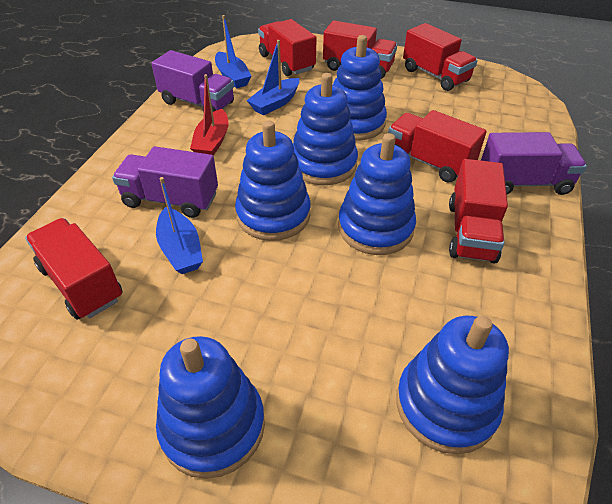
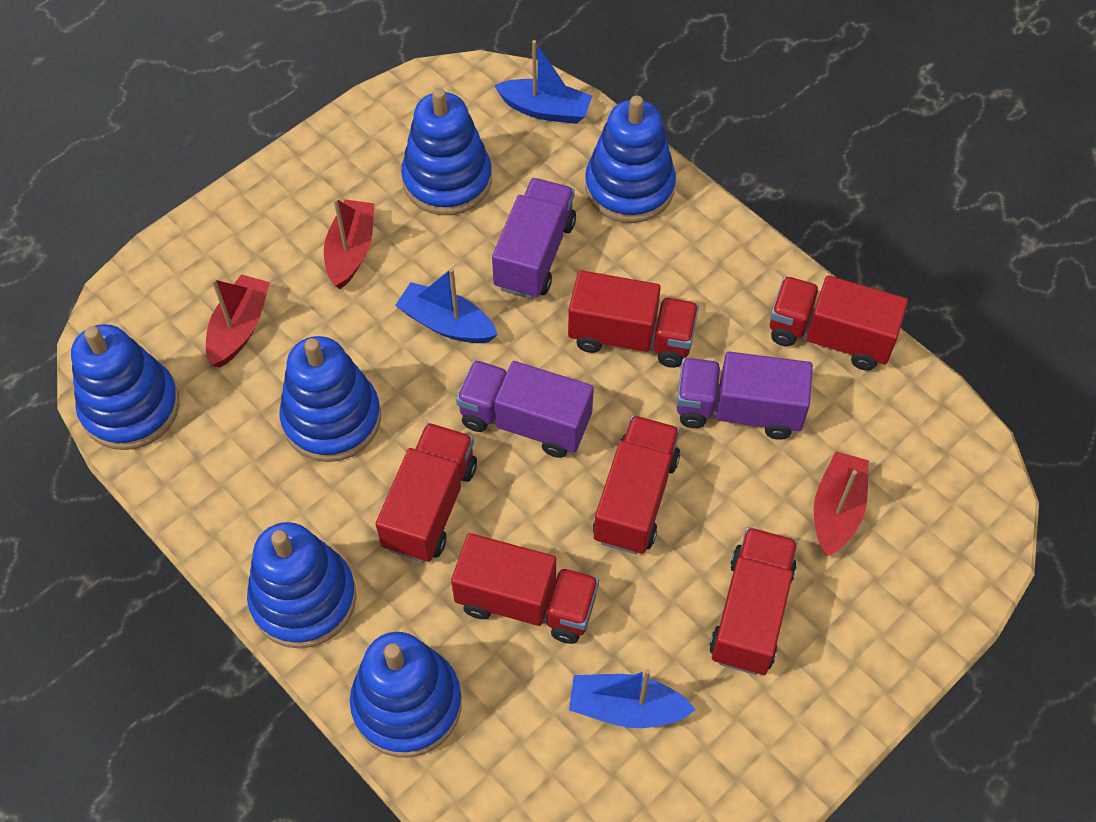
red boat: 1 -> 3

